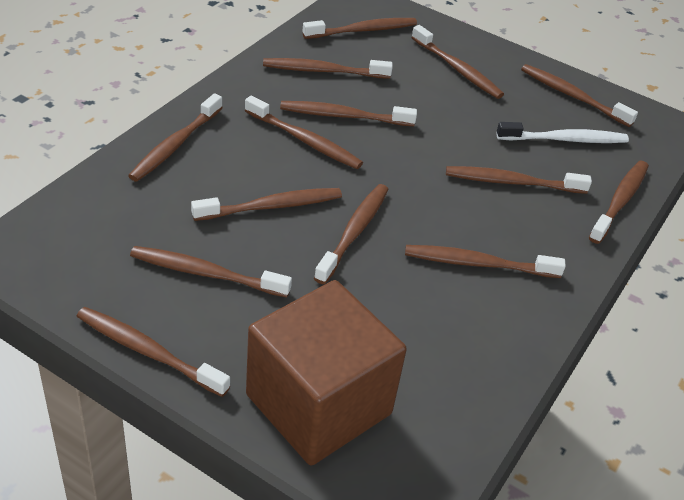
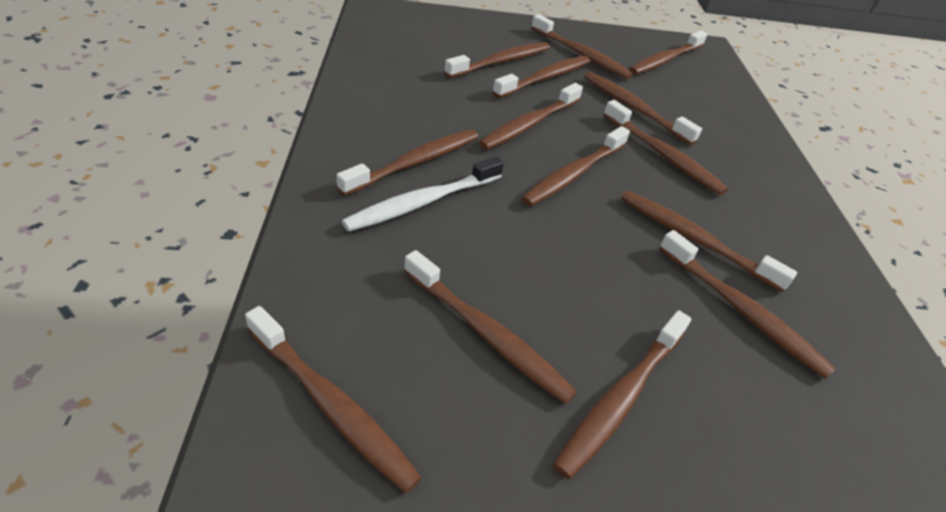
brown cube: 1 -> 0

